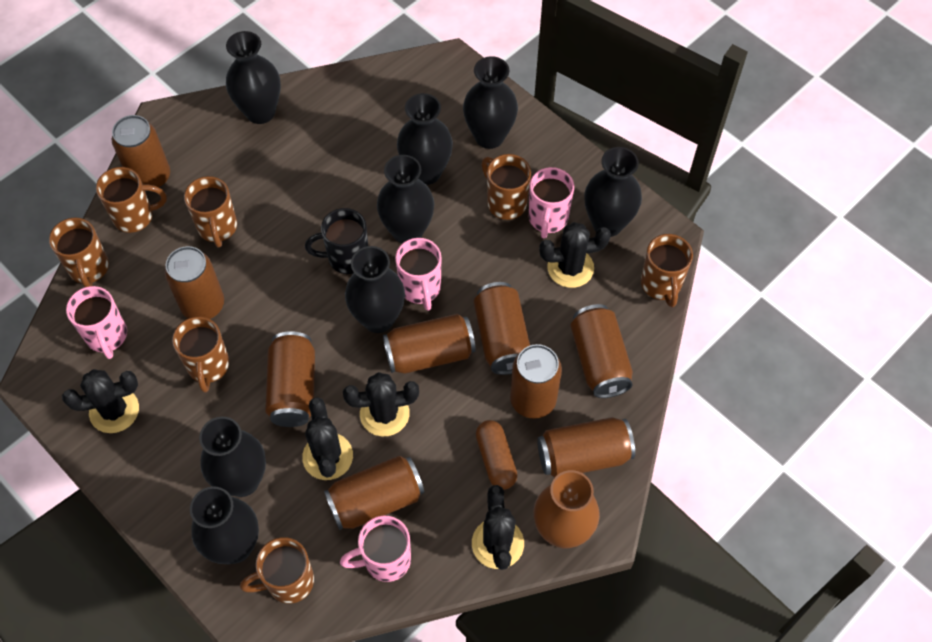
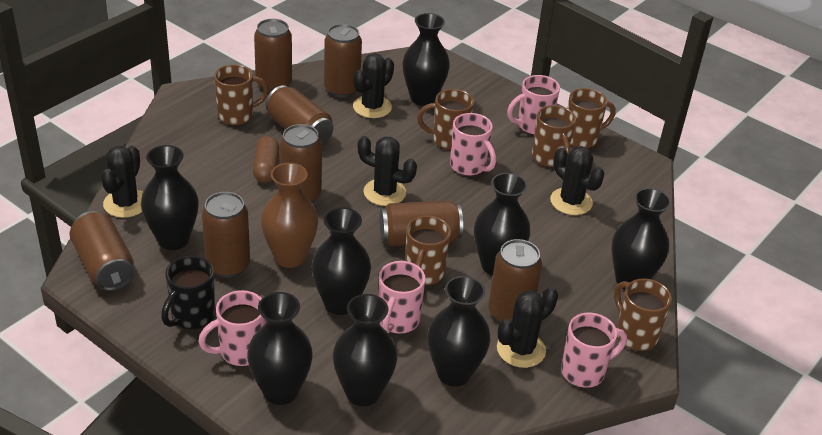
brown can: 9 -> 8
brown mug: 7 -> 6
pink mug: 4 -> 5

